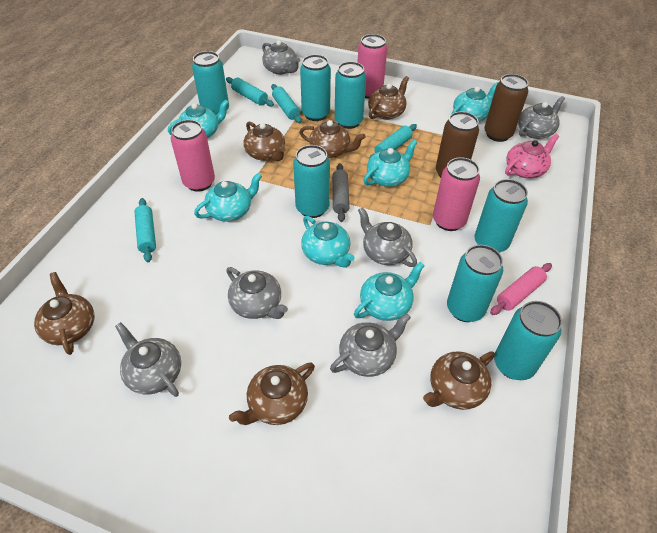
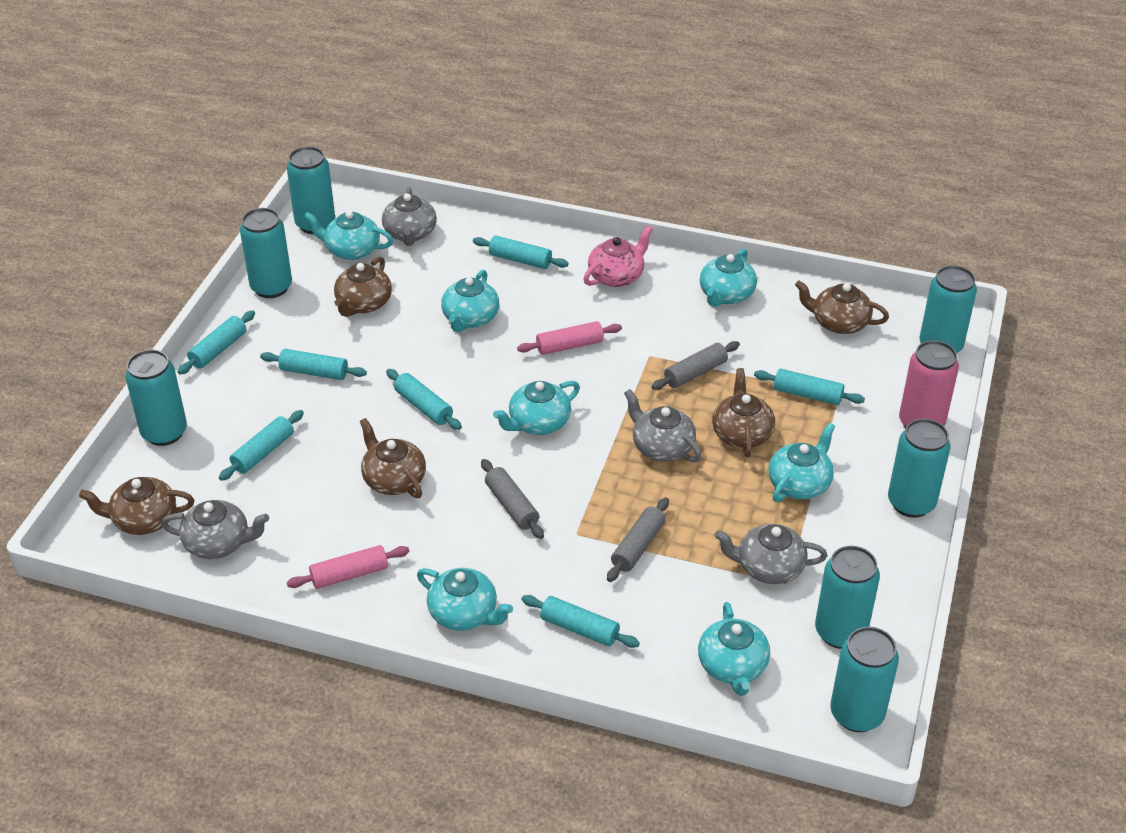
brown can: 2 -> 0
brown teapot: 6 -> 5
grey rolling pin: 1 -> 3
grey teapot: 6 -> 4
pink can: 3 -> 1
pink rolling pin: 1 -> 2
turquoise rolling pin: 4 -> 7
turquoise teapot: 6 -> 7

